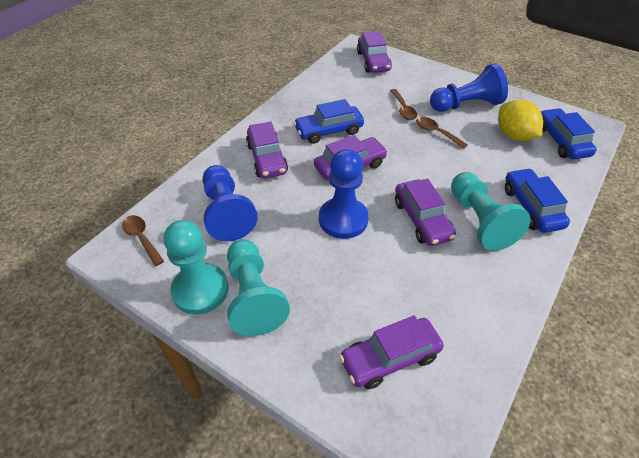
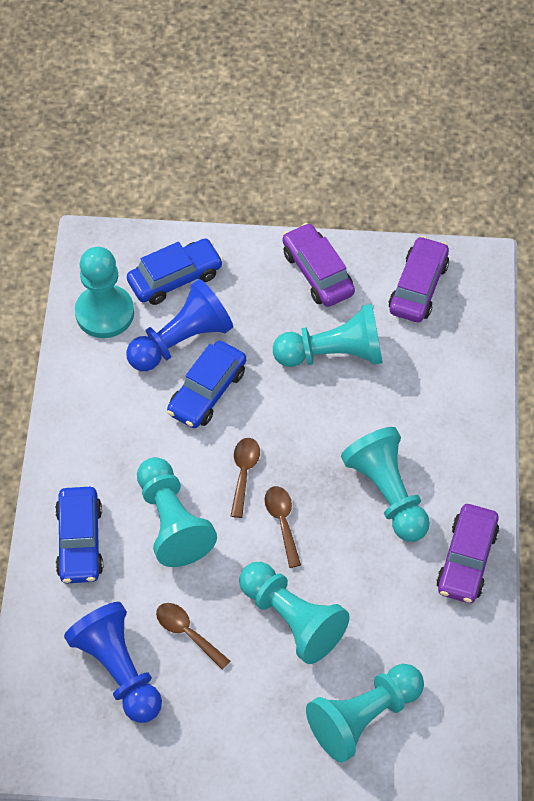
blue pawn: 3 -> 2
purple car: 5 -> 3
turquoise pawn: 3 -> 6
yellow lemon: 1 -> 0

